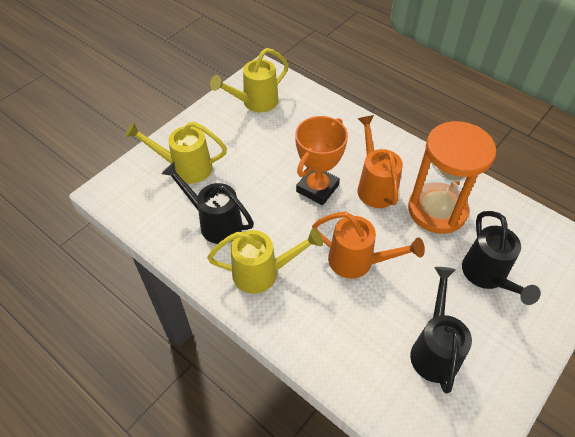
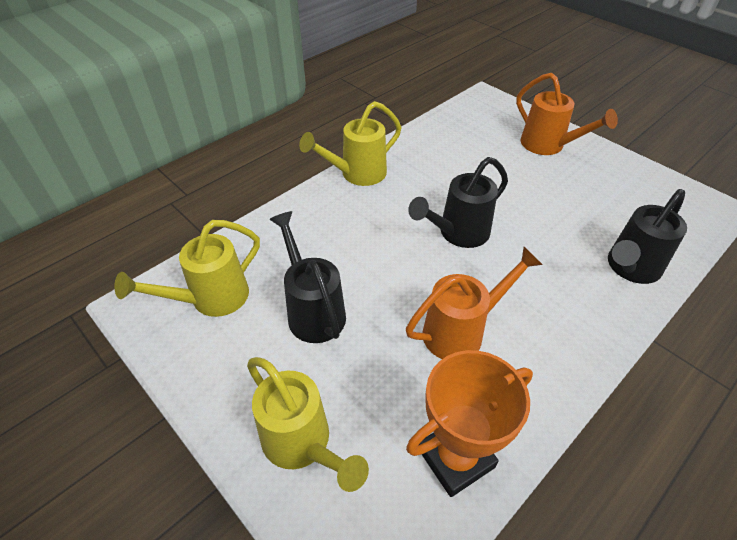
orange hourglass: 1 -> 0

